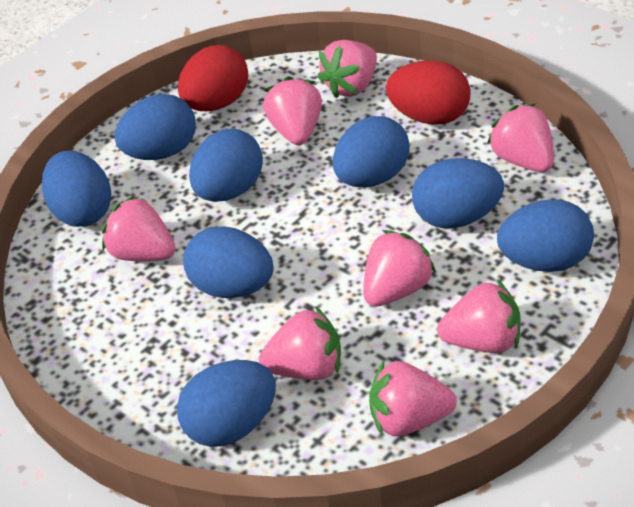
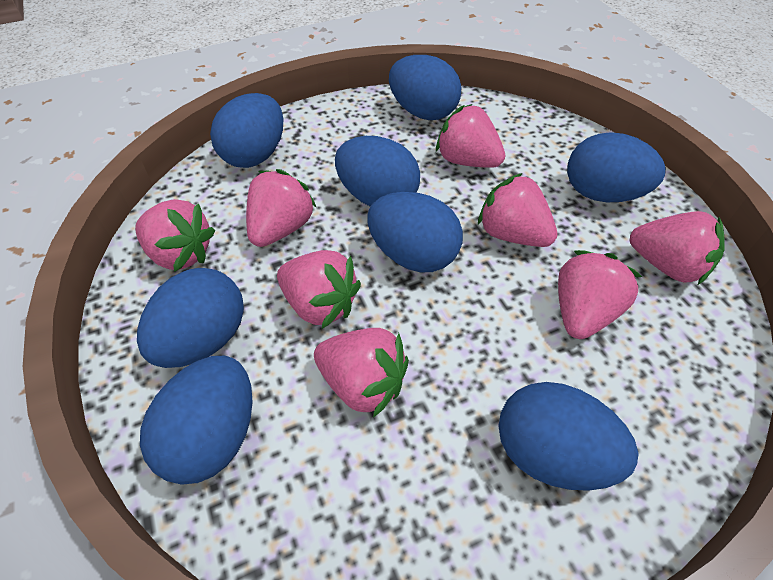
red egg: 2 -> 0

